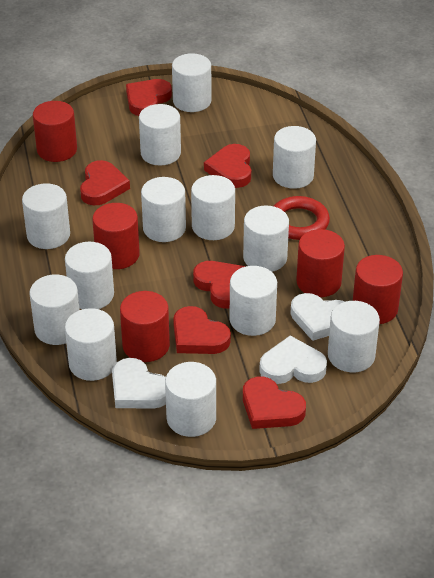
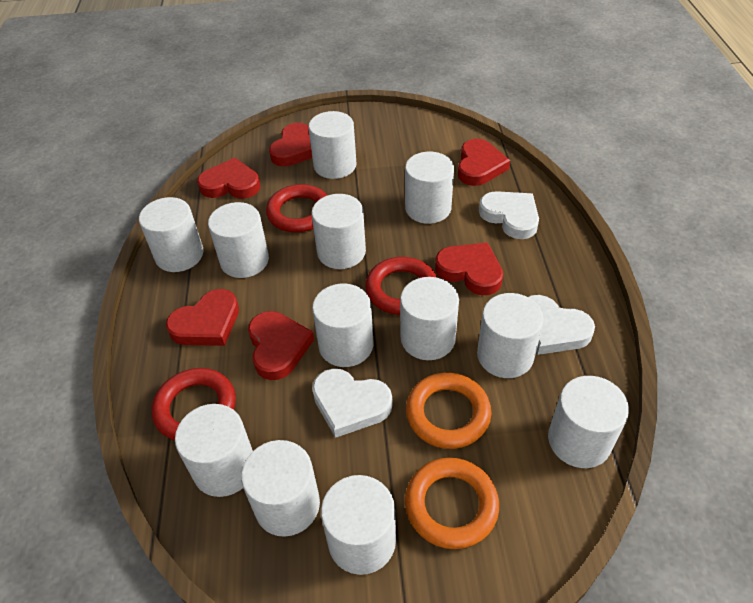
orange ring: 0 -> 2
red cylinder: 5 -> 0
red ring: 1 -> 3
white cylinder: 13 -> 12

